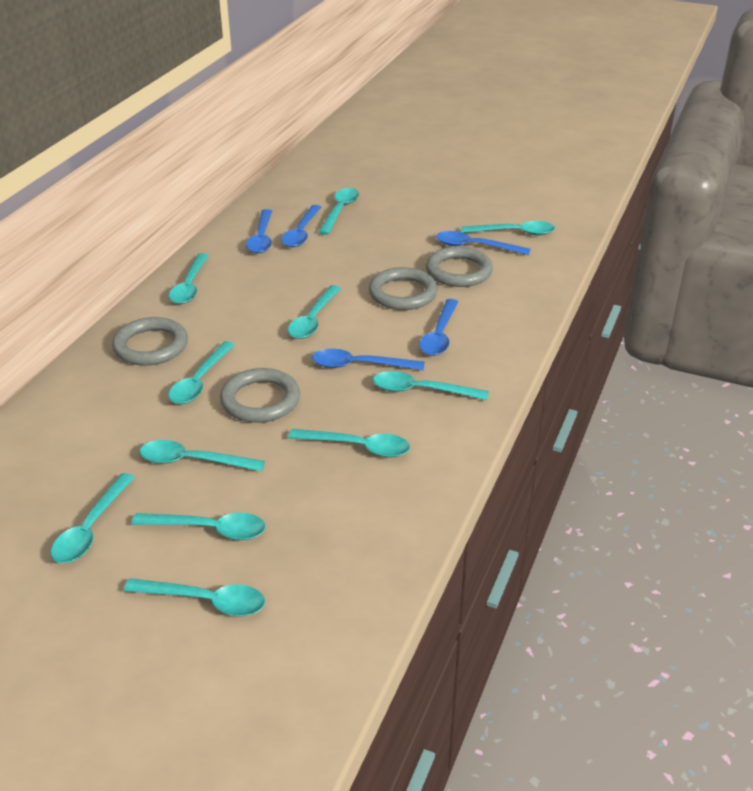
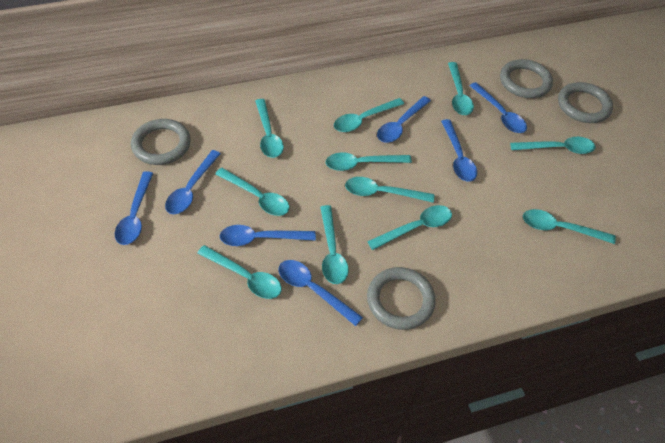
blue spoon: 5 -> 7

